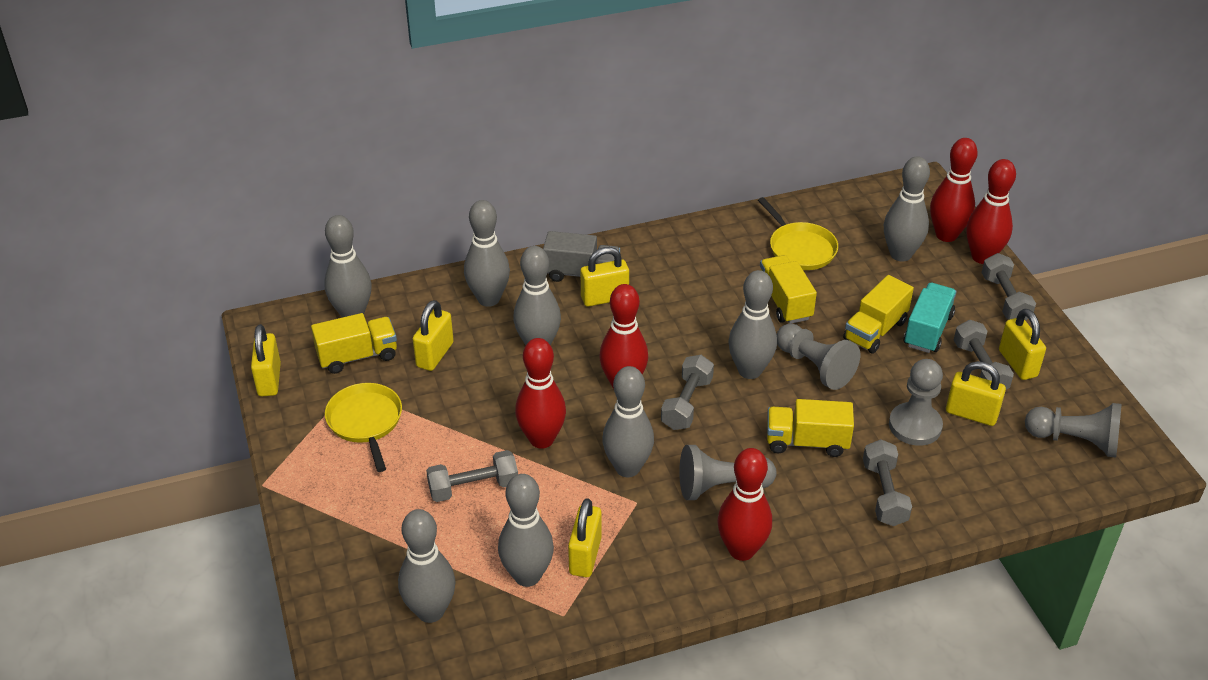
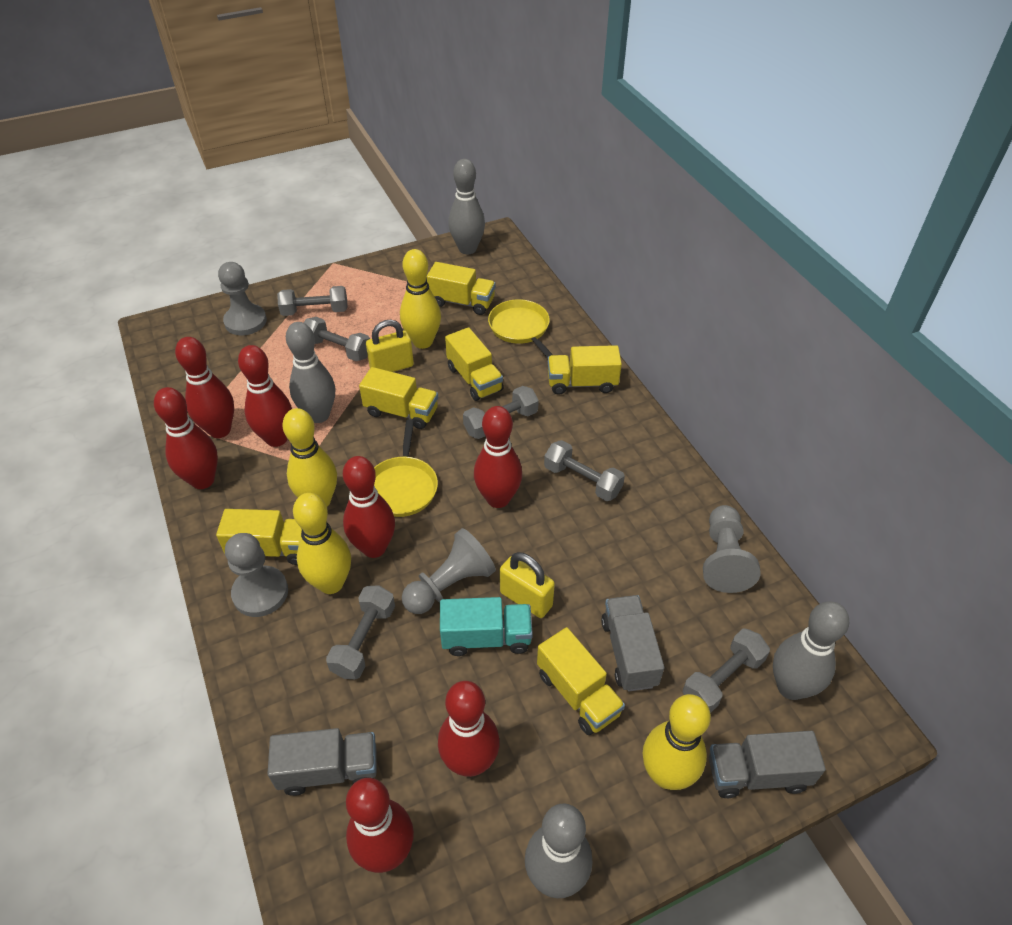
grey bowling pin: 8 -> 4
grey dumbbell: 5 -> 6
grey truck: 1 -> 3
red bowling pin: 5 -> 7
yellow bowling pin: 0 -> 4
yellow padlock: 6 -> 2
yellow truck: 4 -> 6

